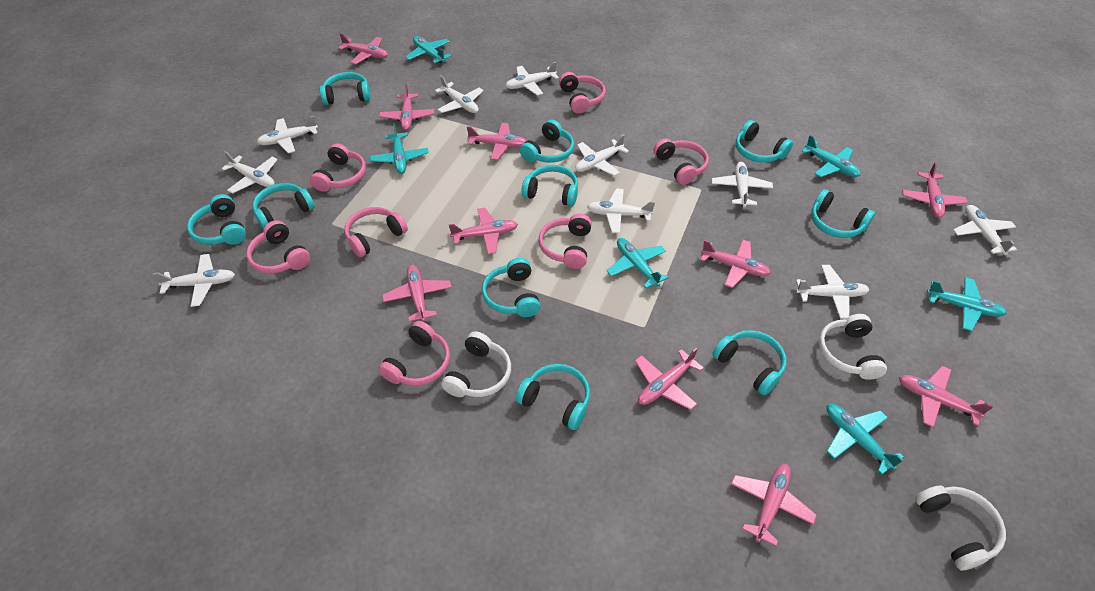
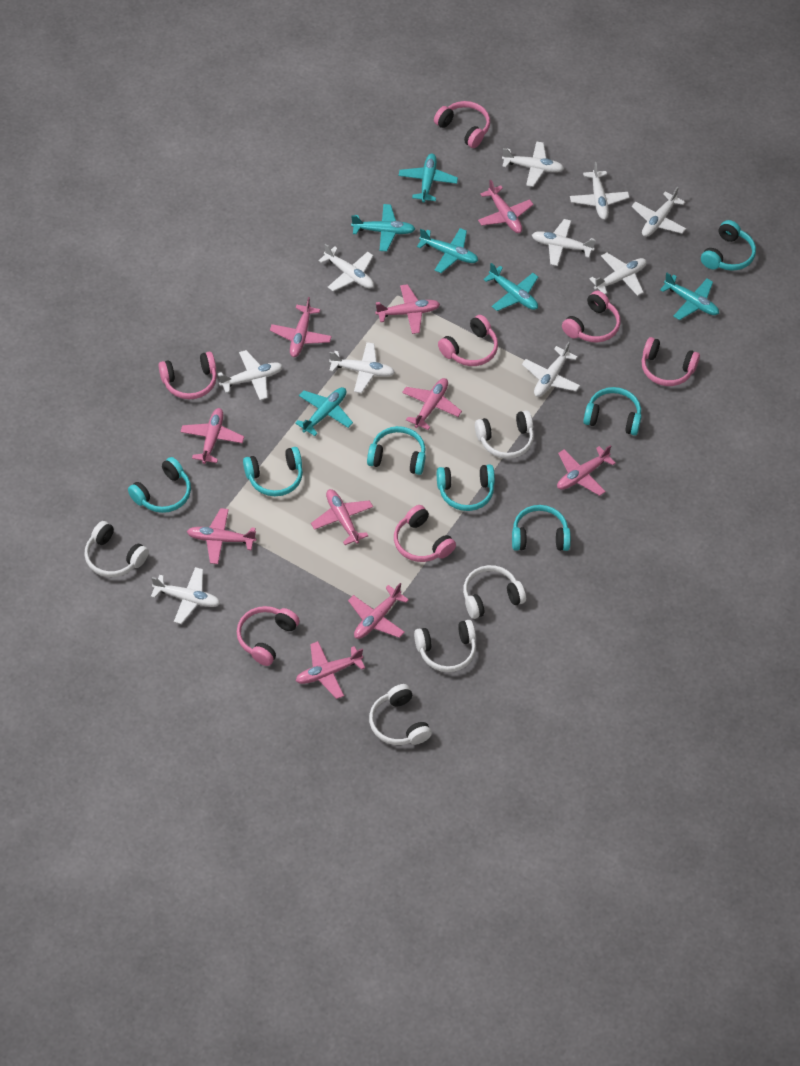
turquoise headphones: 10 -> 7
white headphones: 3 -> 5

